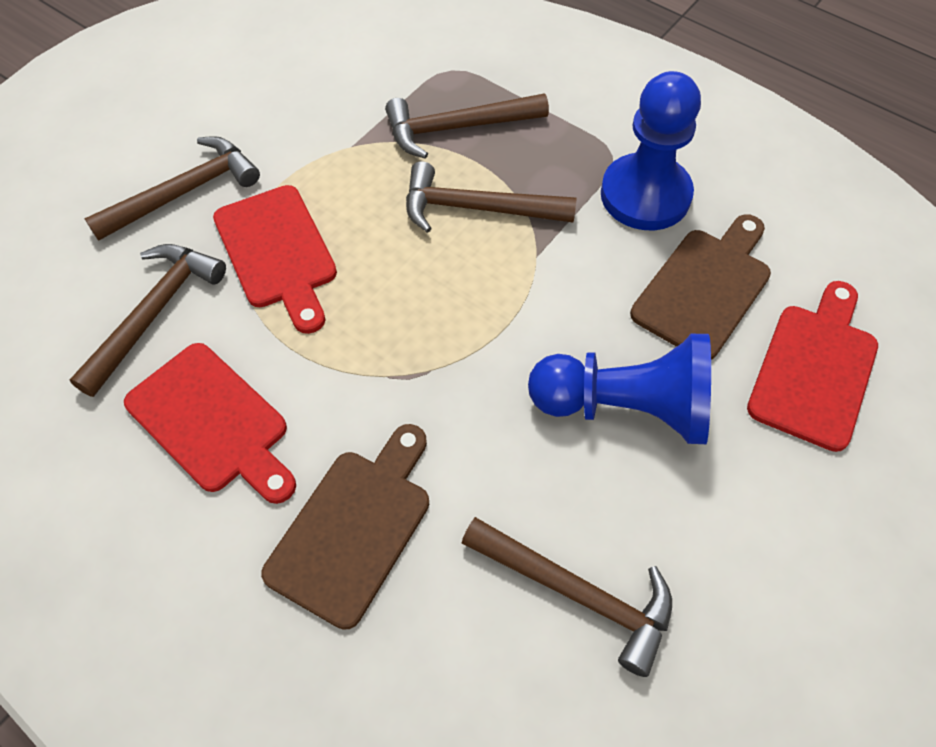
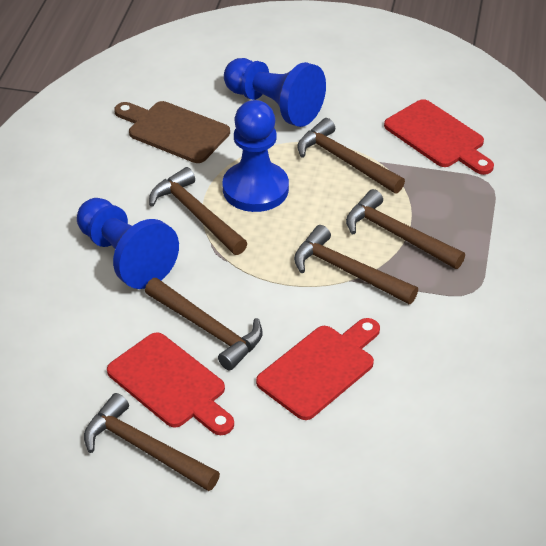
blue pawn: 2 -> 3
brown cutting board: 2 -> 1
brown hammer: 5 -> 6

